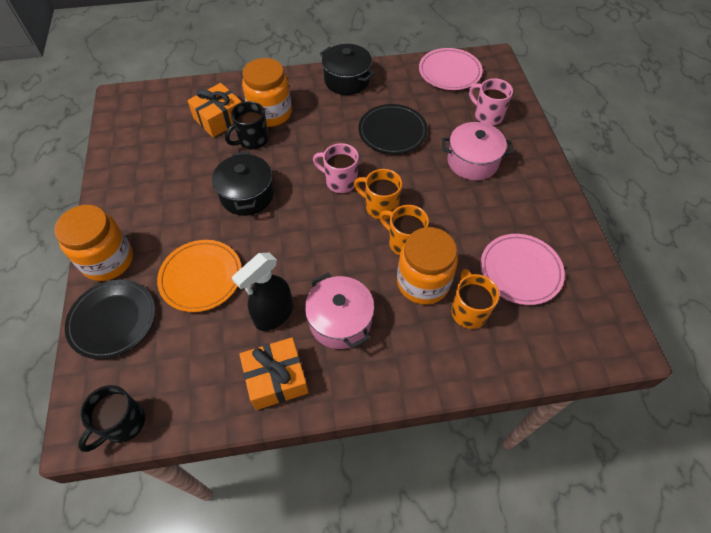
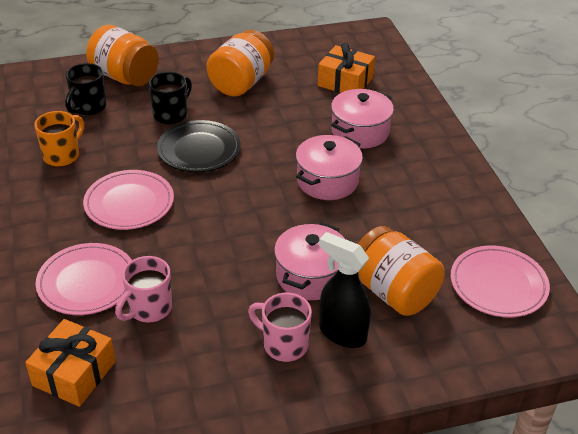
black plate: 2 -> 1
black pot: 2 -> 0
orange mug: 3 -> 1
orange plate: 1 -> 0
pink plate: 2 -> 3
pink pot: 2 -> 3

